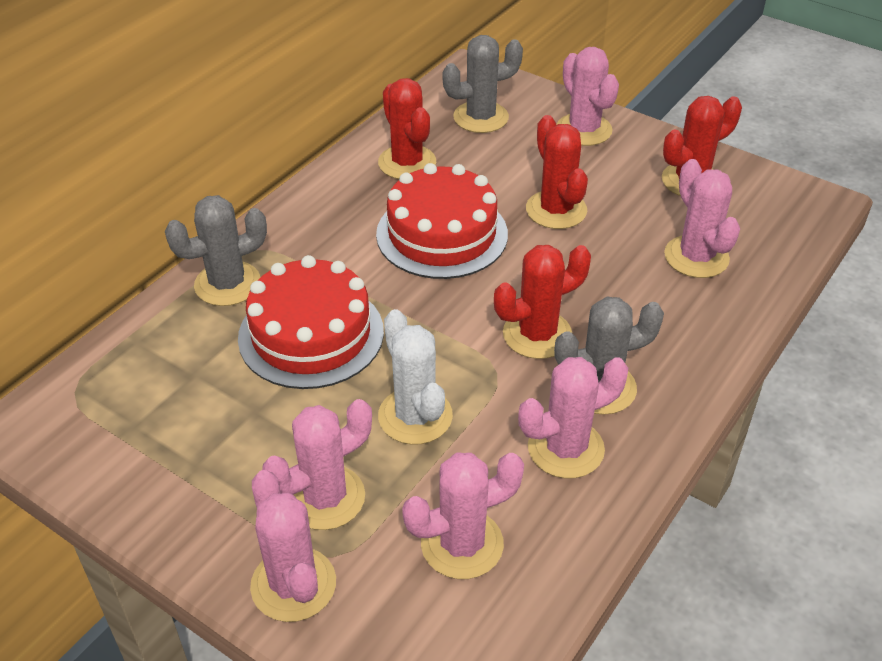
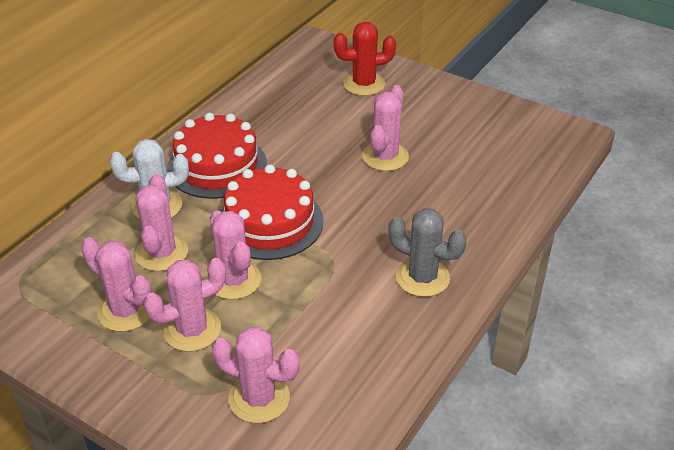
grey cactus: 3 -> 1
red cactus: 4 -> 1

